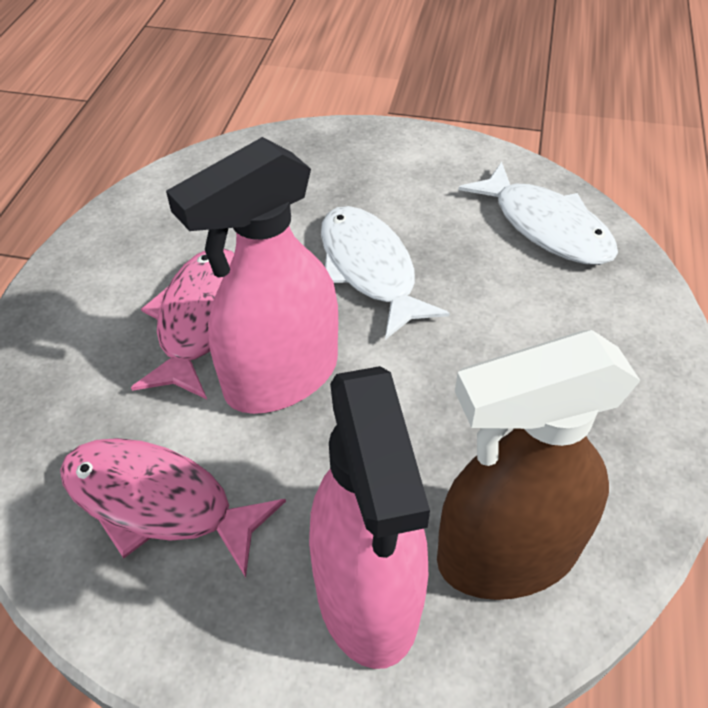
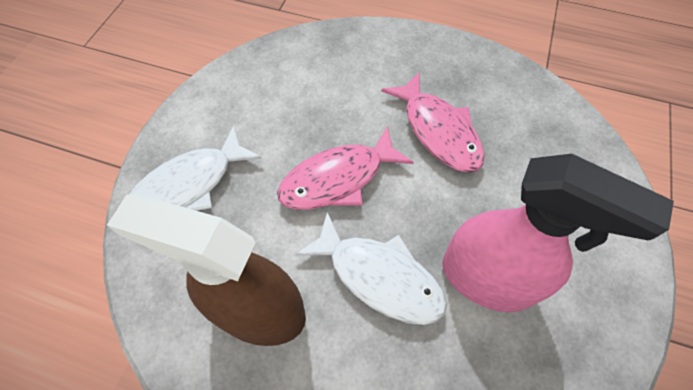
pink spray bottle: 2 -> 1

